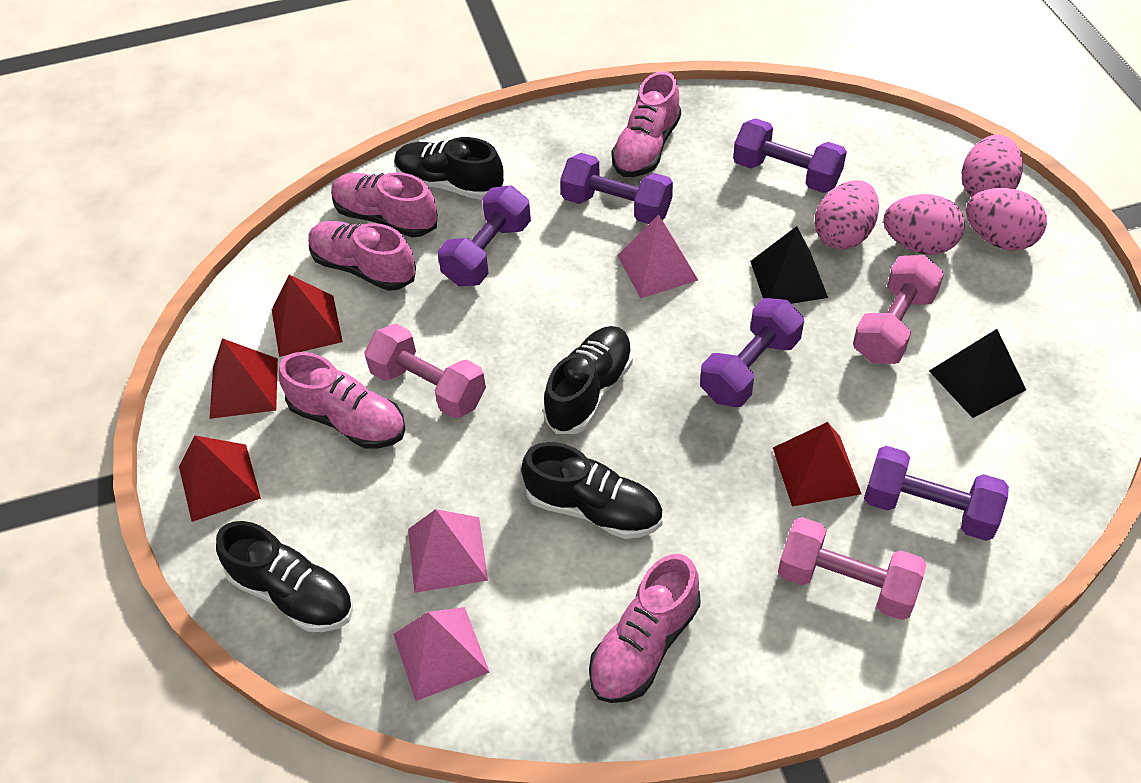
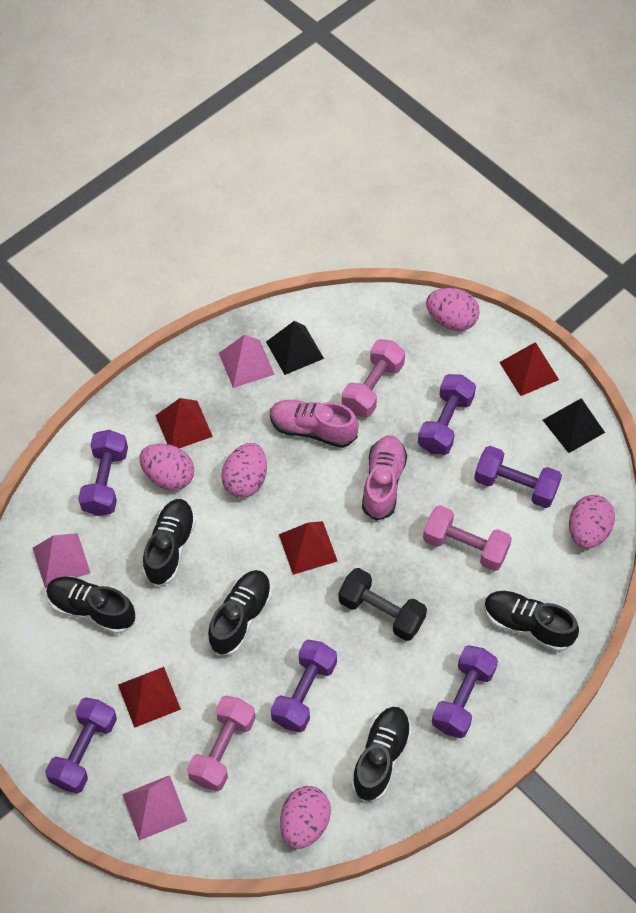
black dumbbell: 0 -> 1
black shoe: 4 -> 5
pink egg: 4 -> 5
pink shoe: 5 -> 2
purple dumbbell: 5 -> 6

